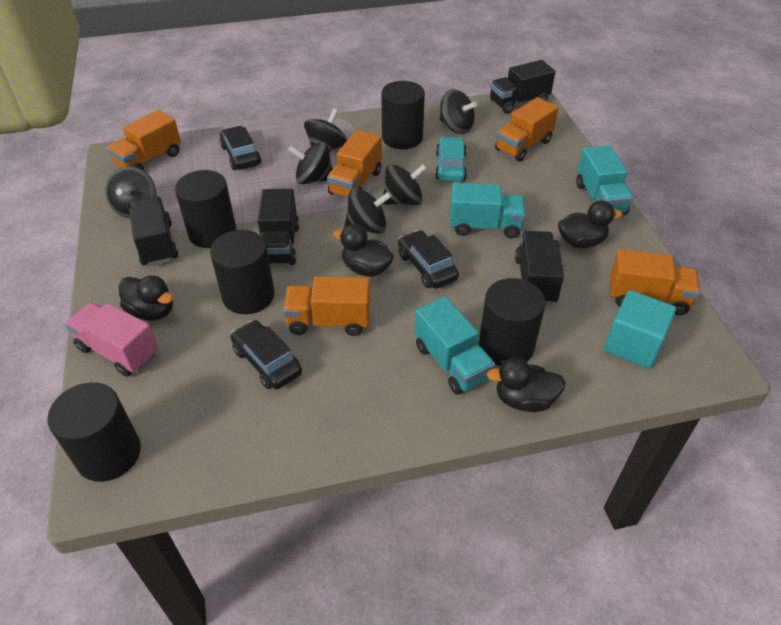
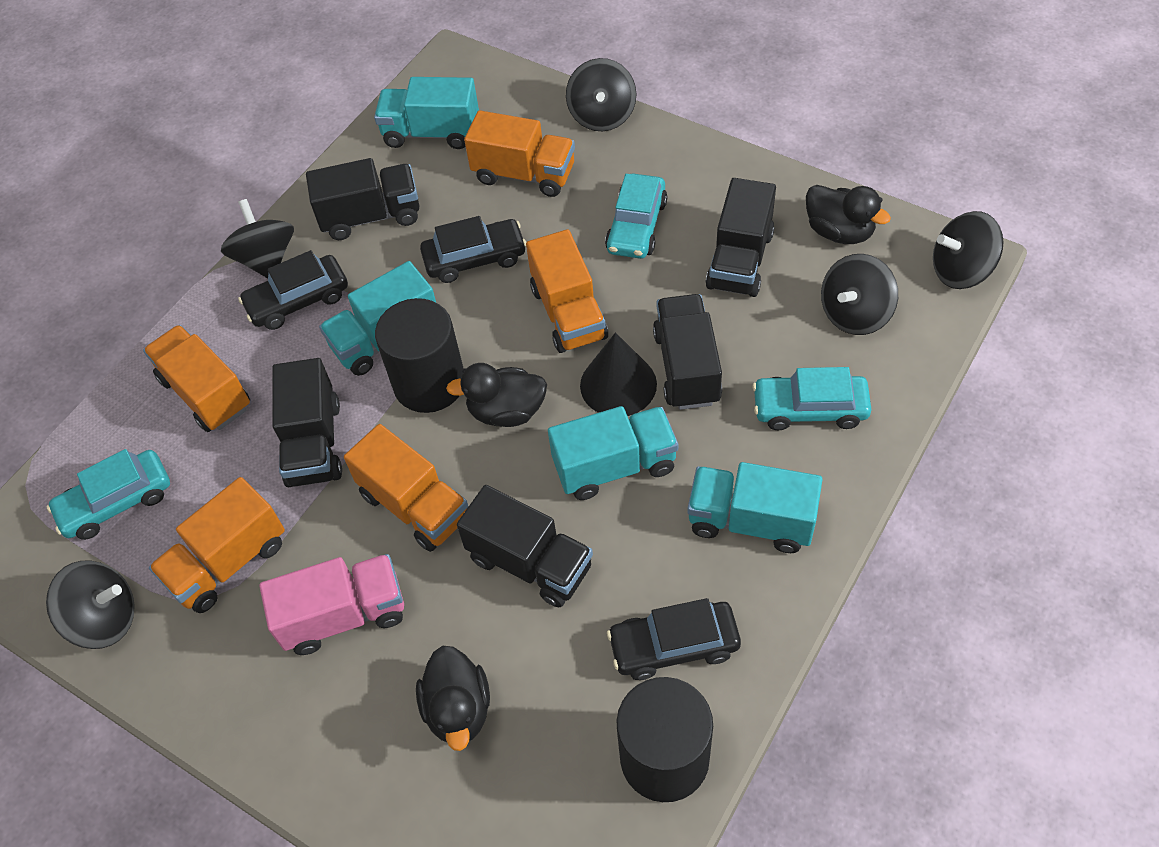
black cone: 0 -> 1
black cylinder: 5 -> 2
black duck: 4 -> 3
black spinning top: 6 -> 5
black truck: 4 -> 5
turquoise car: 1 -> 3
turquoise cube: 1 -> 0
turquoise truck: 3 -> 4

